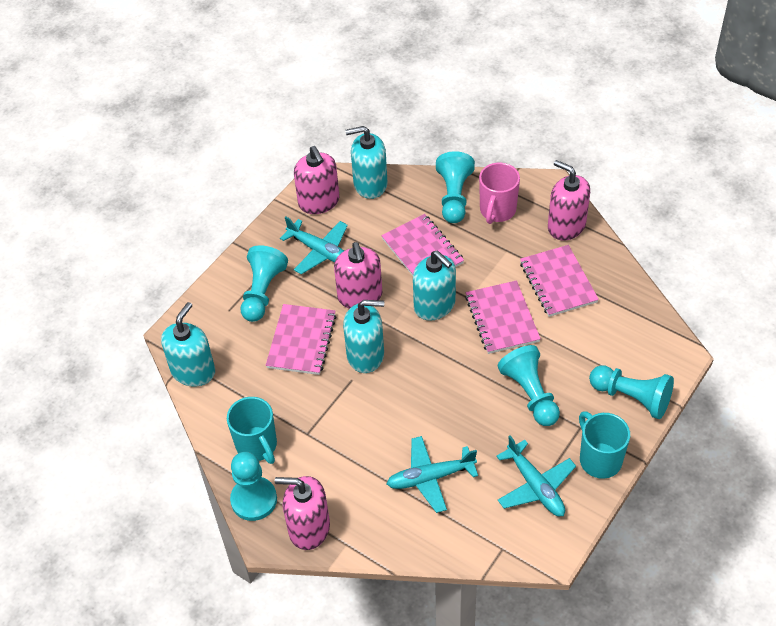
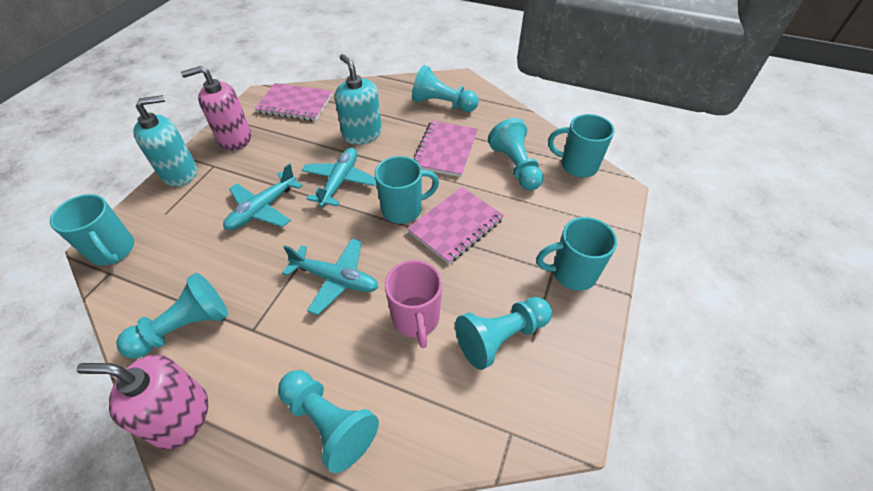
pink notebook: 4 -> 3
pink soap dispenser: 4 -> 2
turquoise mug: 2 -> 4
turquoise soap dispenser: 4 -> 2

